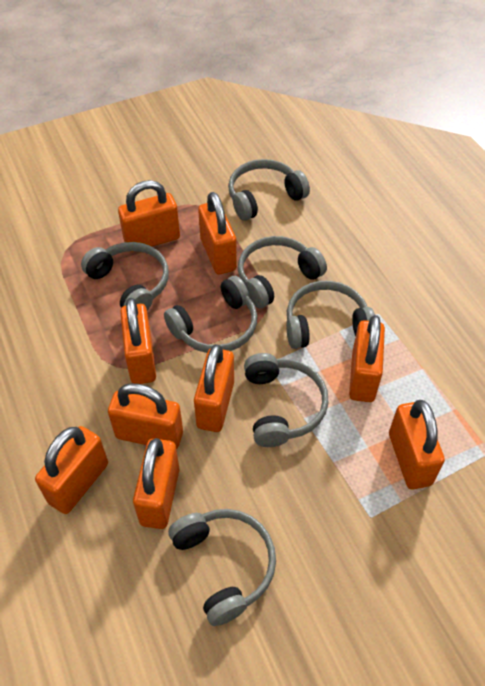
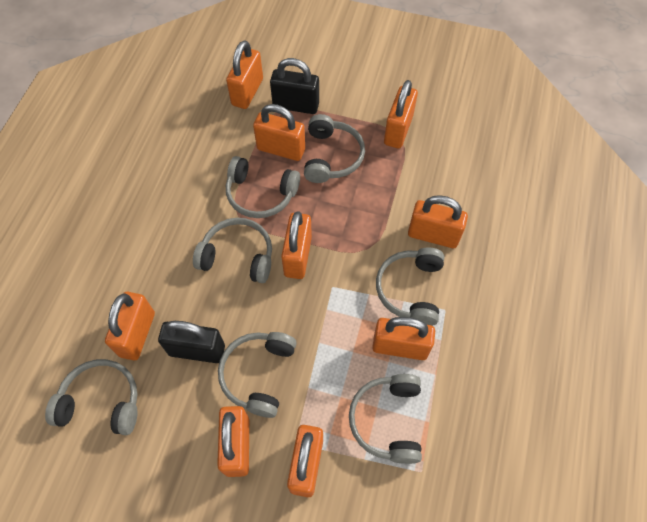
black padlock: 0 -> 2

